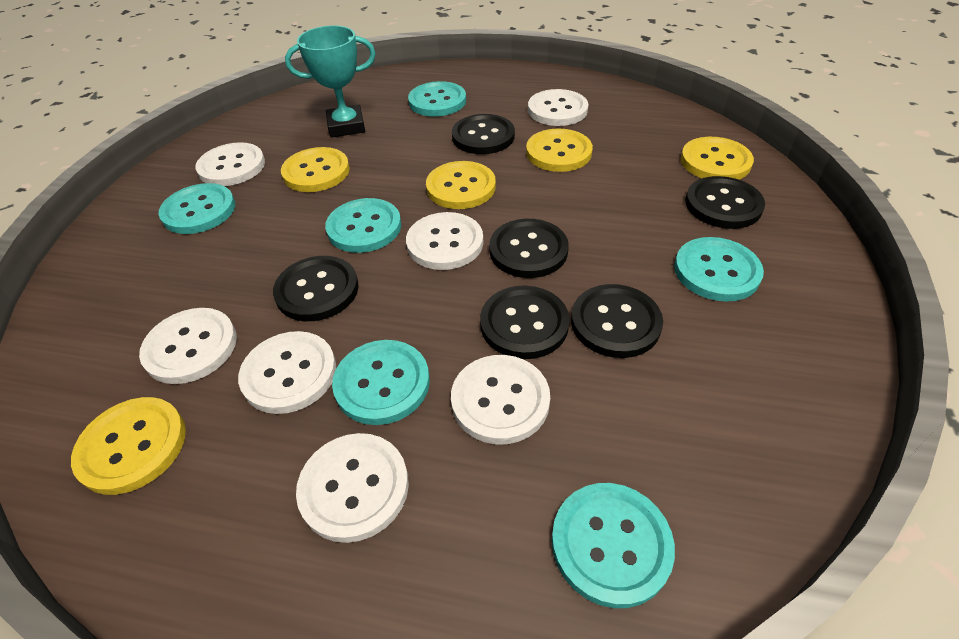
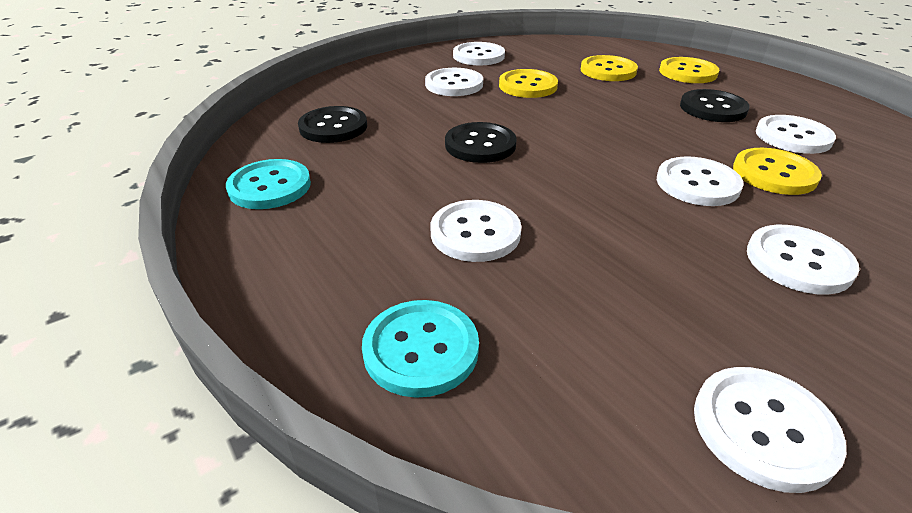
black button: 6 -> 3
turquoise button: 6 -> 2
turquoise trophy: 1 -> 0
yellow button: 5 -> 4

